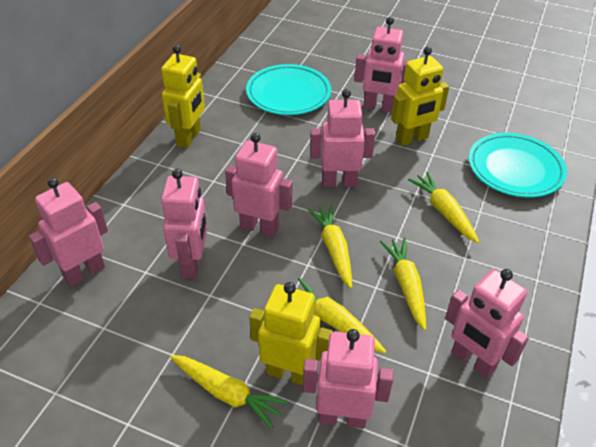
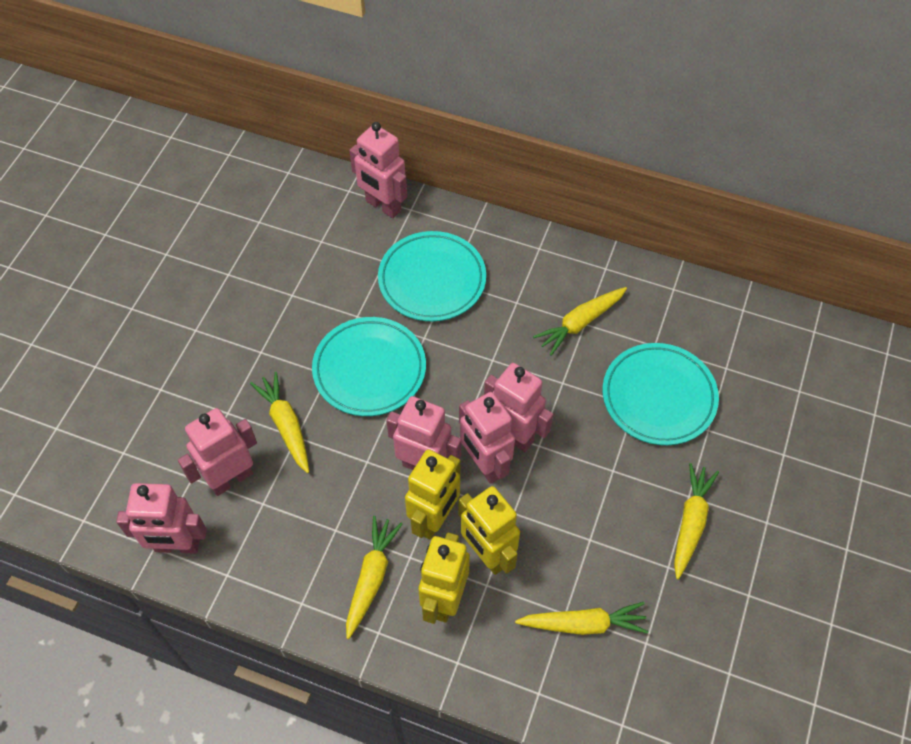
pink robot: 7 -> 6
turquoise plate: 2 -> 3

